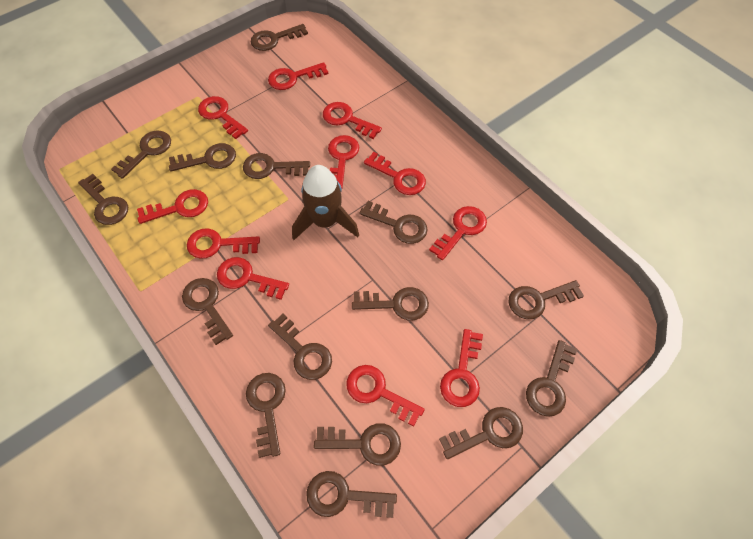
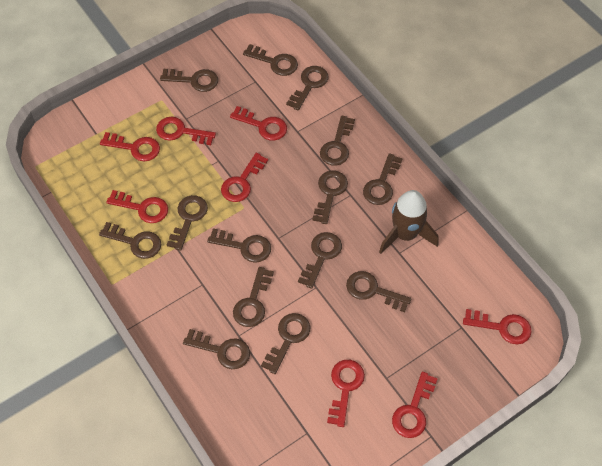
brown key: 15 -> 14
red key: 11 -> 8

